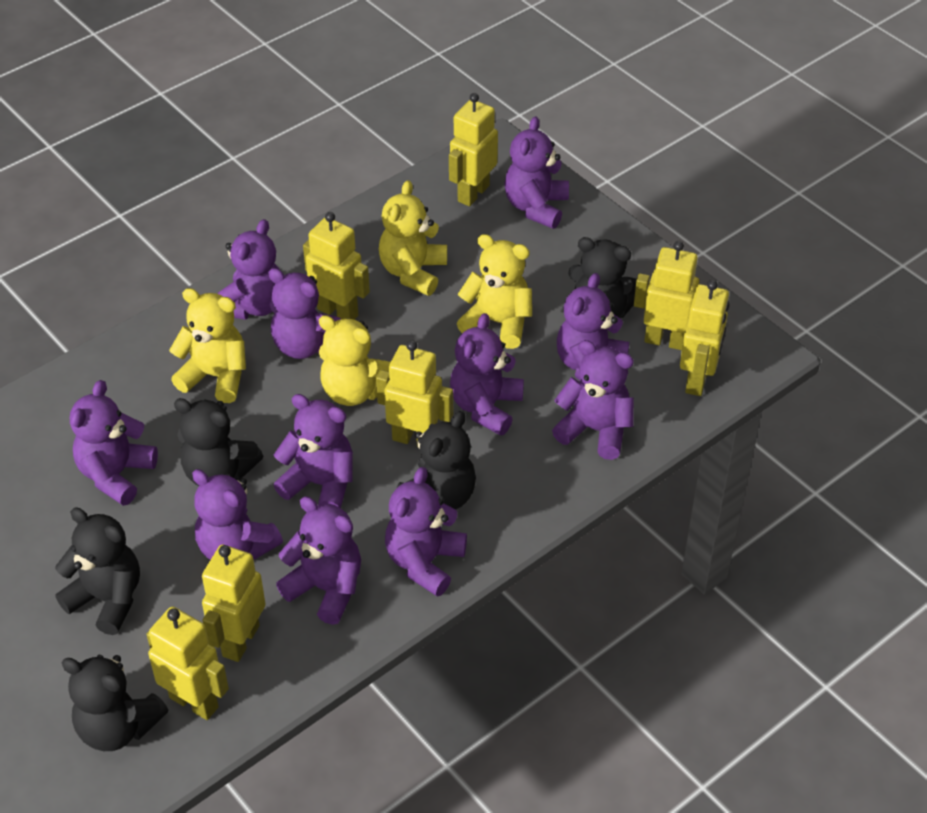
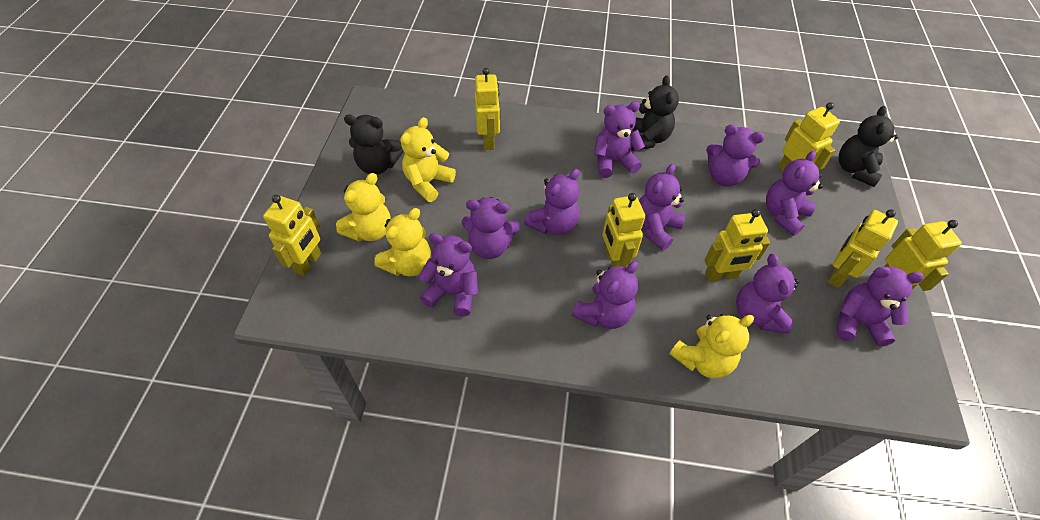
black teddy bear: 5 -> 3
purple teddy bear: 11 -> 10

